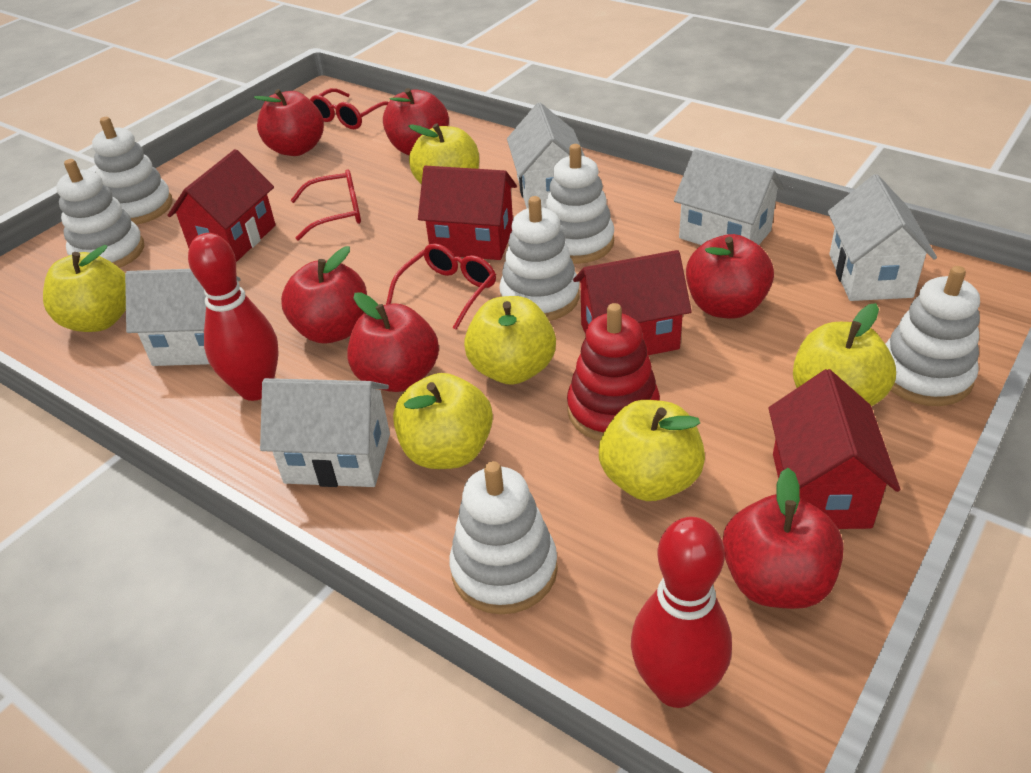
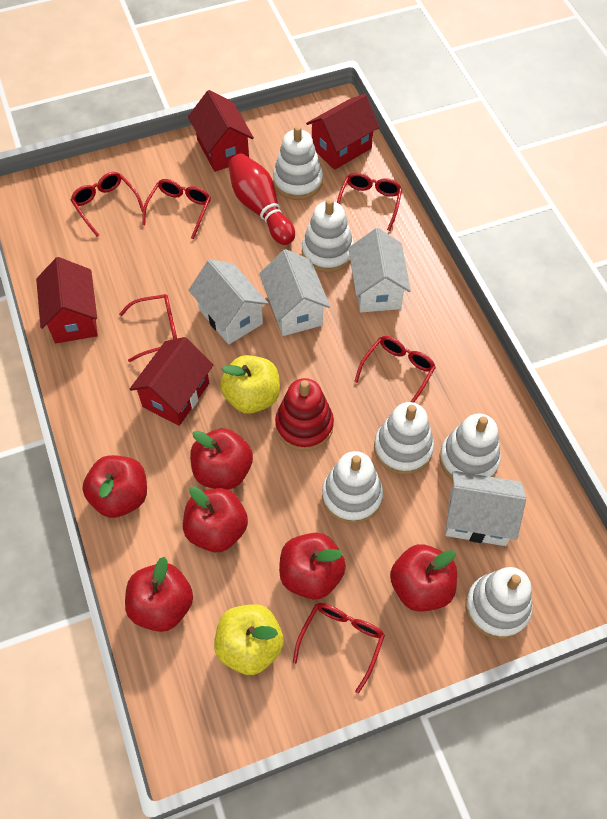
red bowling pin: 2 -> 1
red glasses: 3 -> 6
white house: 5 -> 4
yellow apple: 6 -> 2

